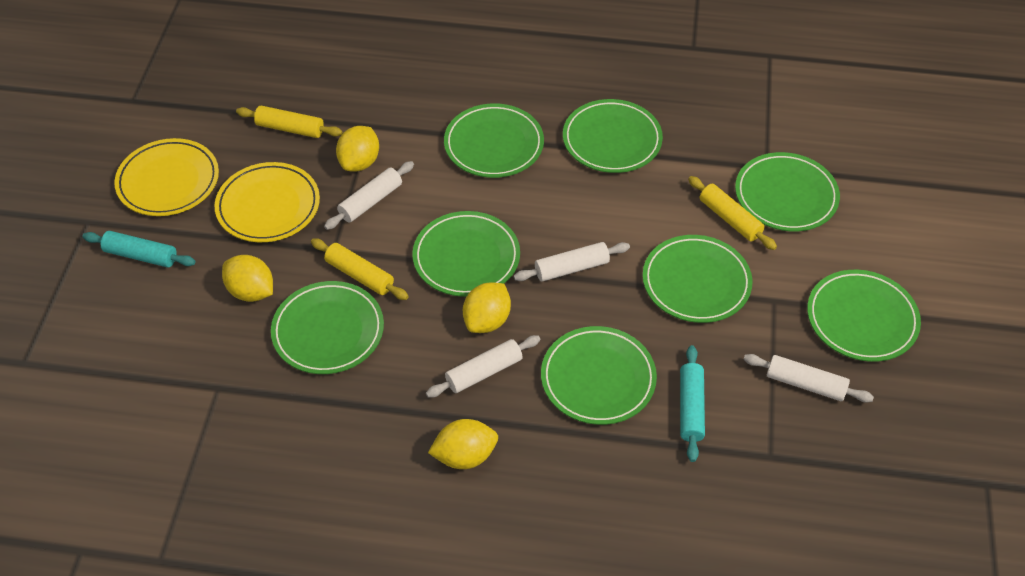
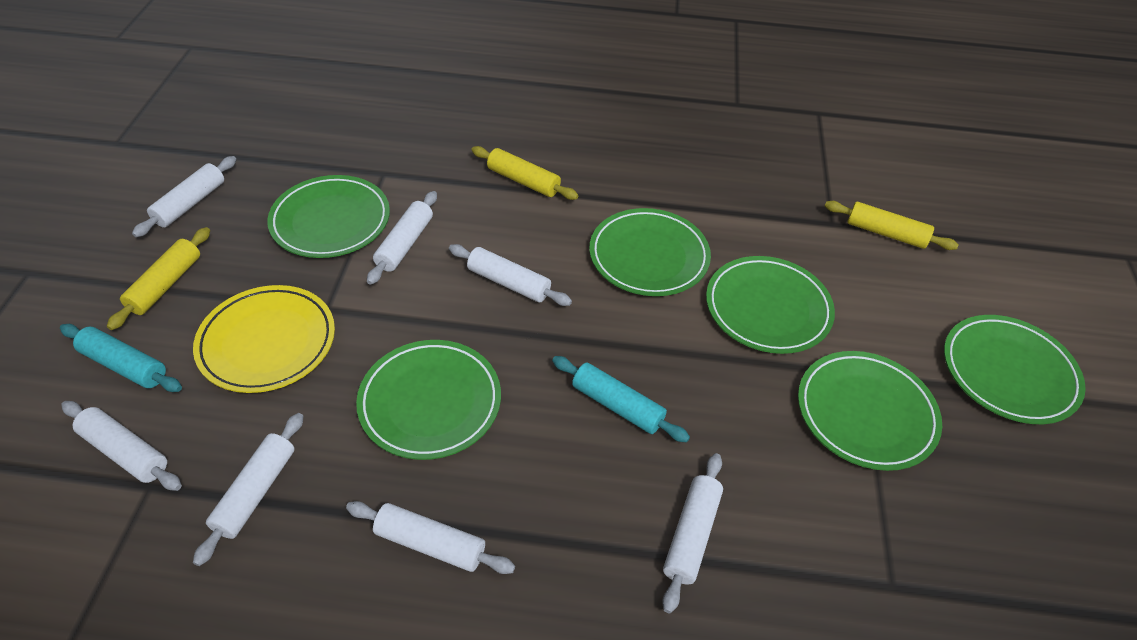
green plate: 8 -> 6
white rolling pin: 4 -> 7
yellow lemon: 4 -> 0
yellow plate: 2 -> 1

